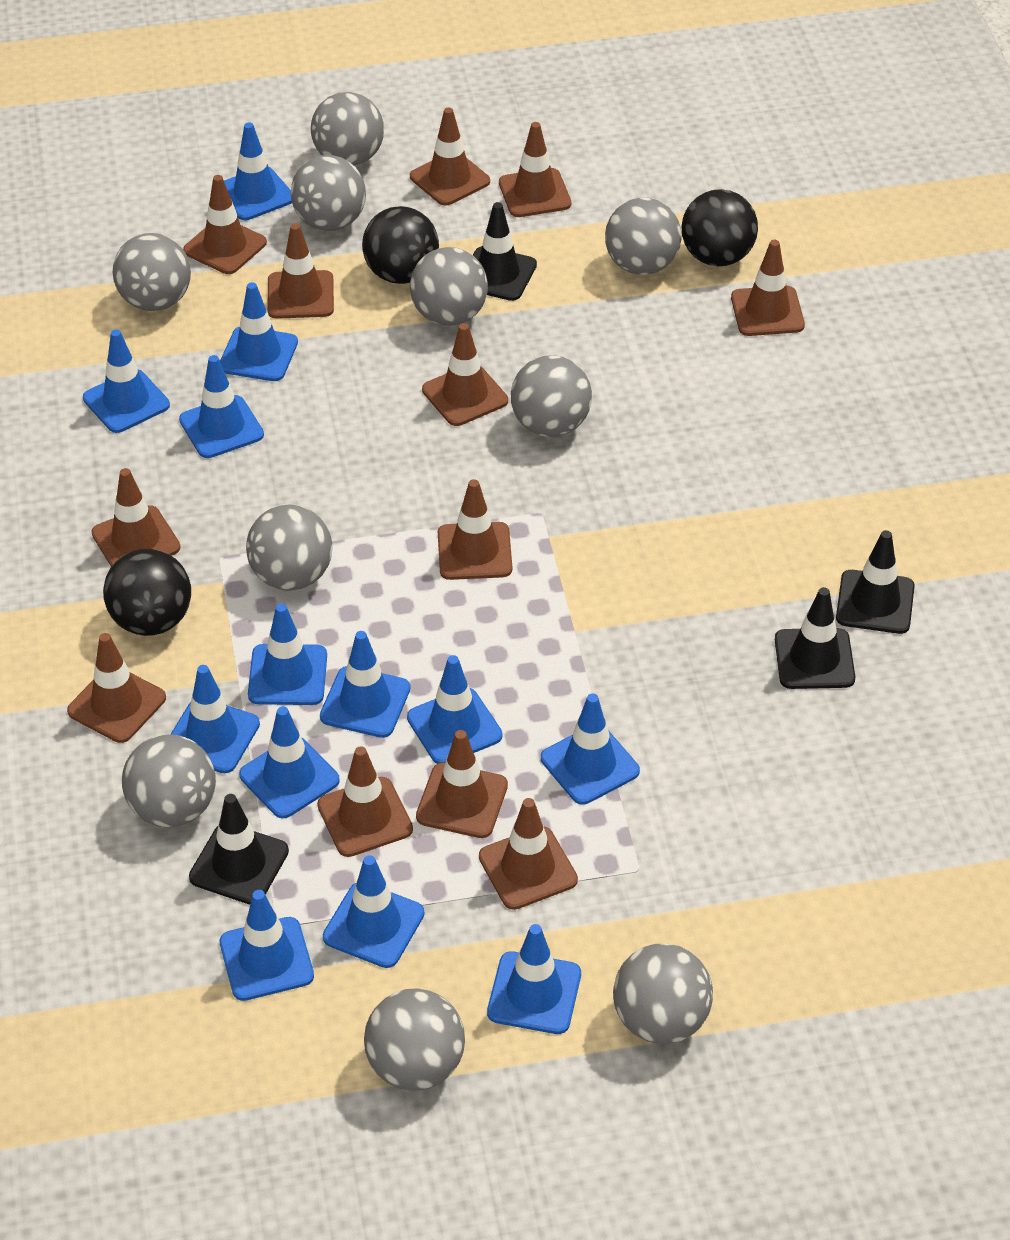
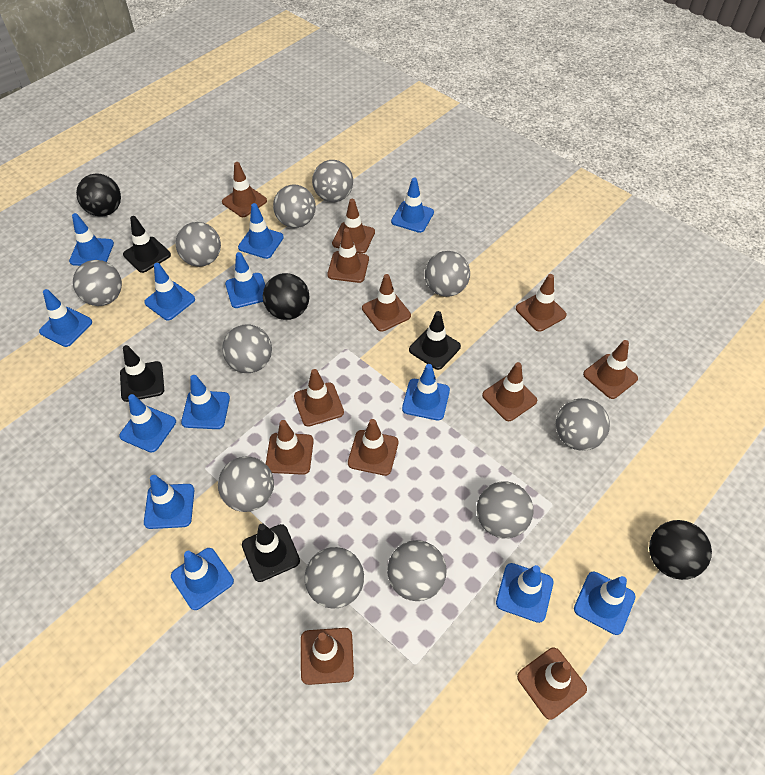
grey ball: 10 -> 11

